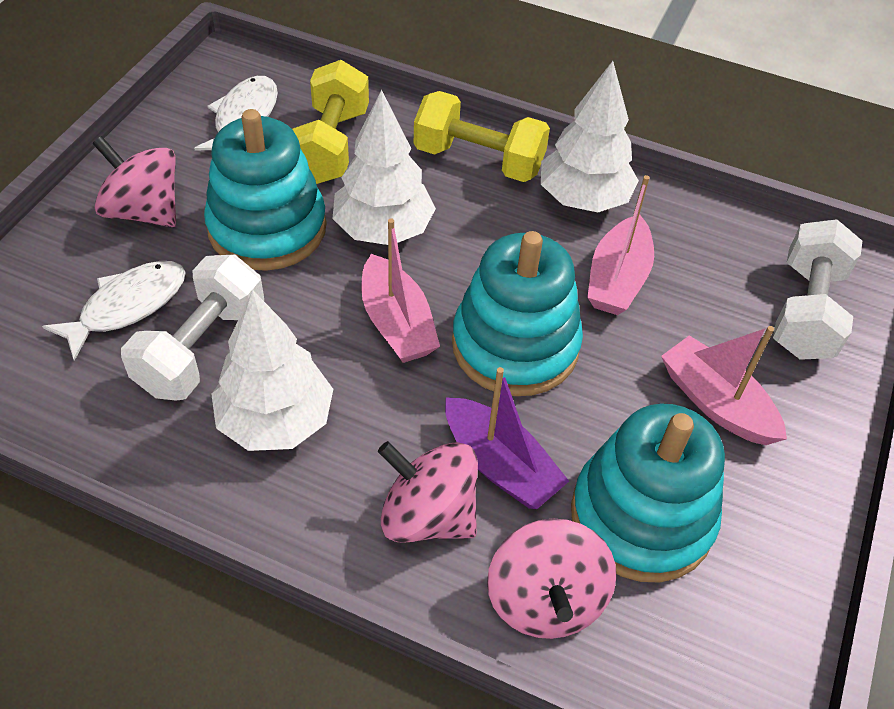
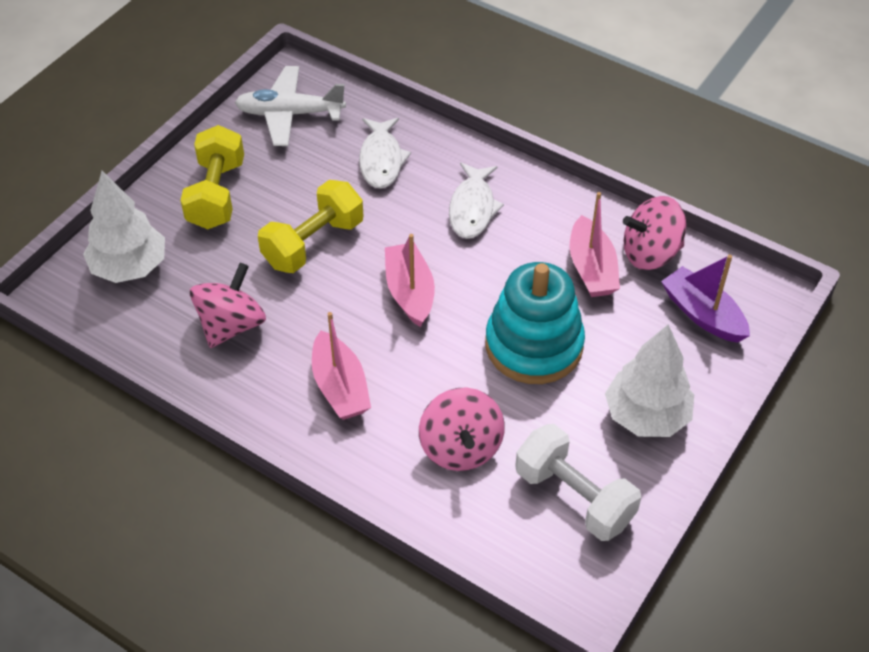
turquoise stacking toy: 3 -> 1
white dumbbell: 2 -> 1
white plane: 0 -> 1
white tree: 3 -> 2

